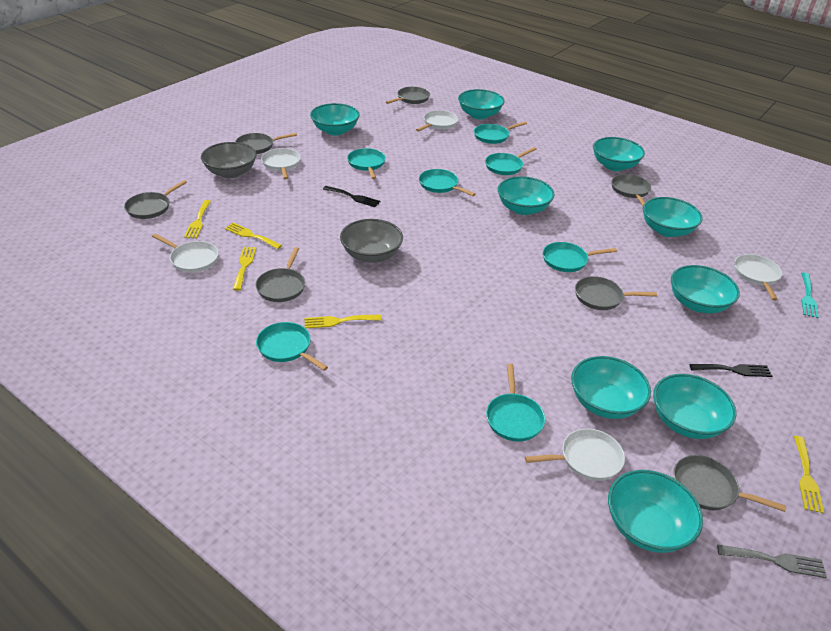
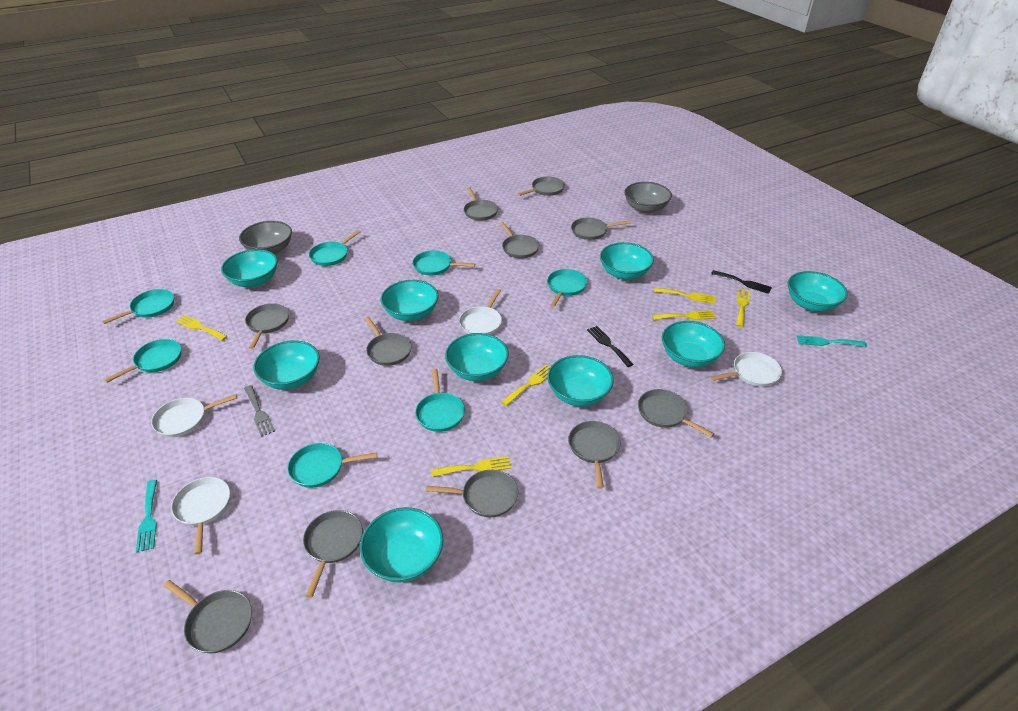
grey pan: 7 -> 11
turquoise fork: 1 -> 2
white pan: 5 -> 4
yellow fork: 5 -> 6

